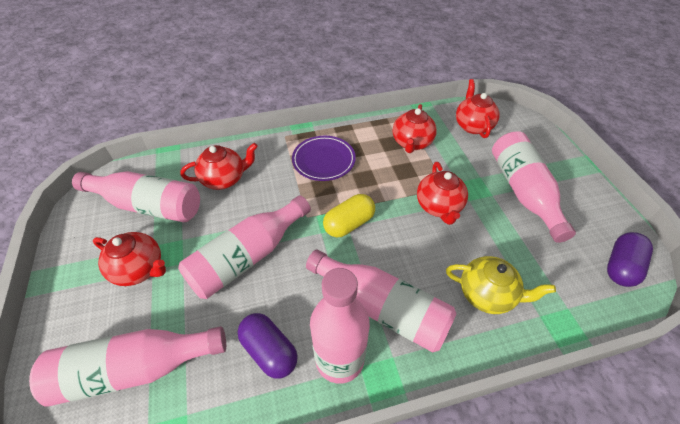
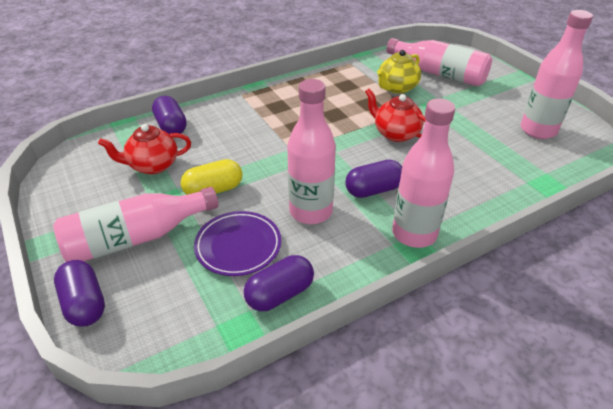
pink bottle: 6 -> 5
purple capsule: 2 -> 4
red teapot: 5 -> 2

